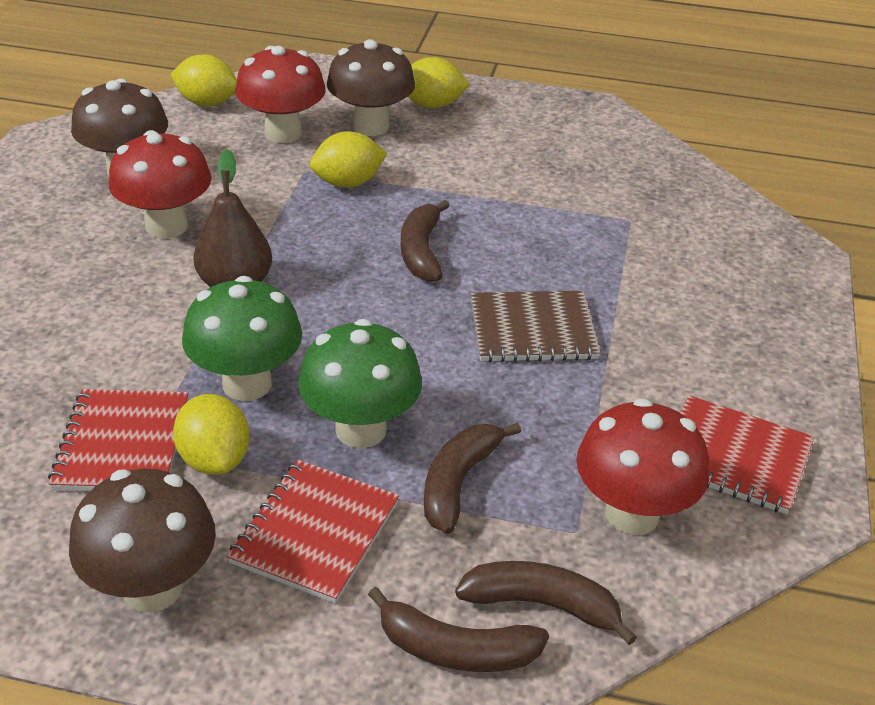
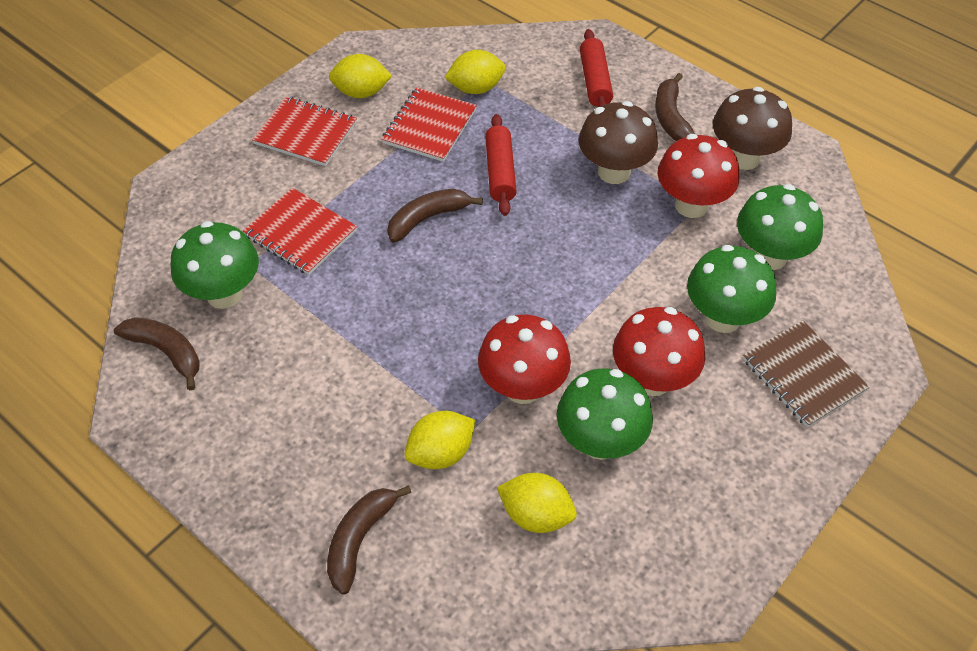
brown mushroom: 3 -> 2
brown pear: 1 -> 0
green mushroom: 2 -> 4
red rolling pin: 0 -> 2

